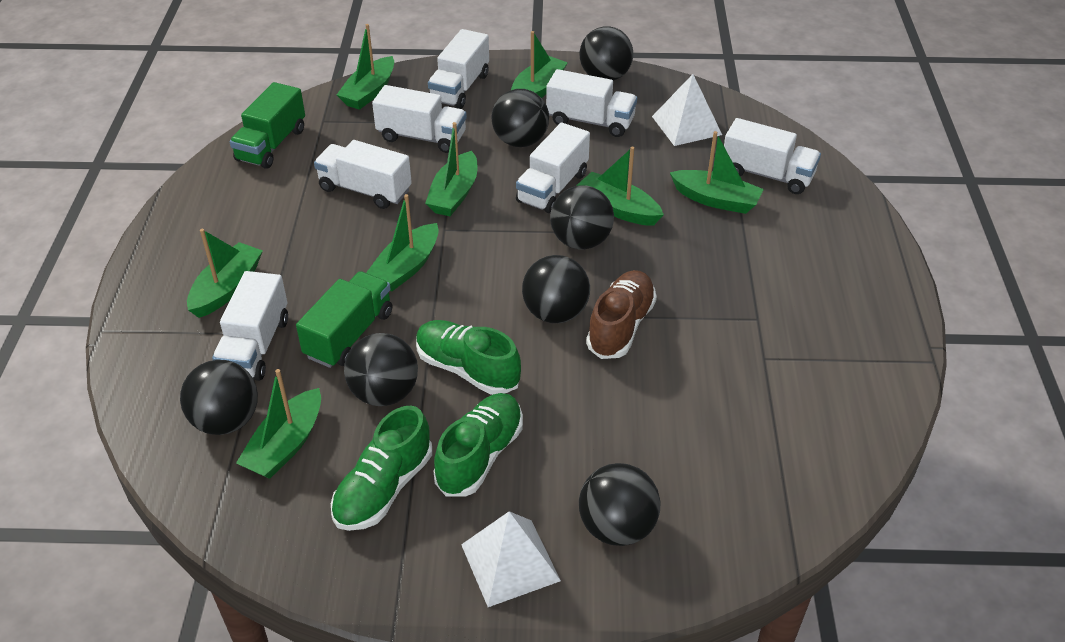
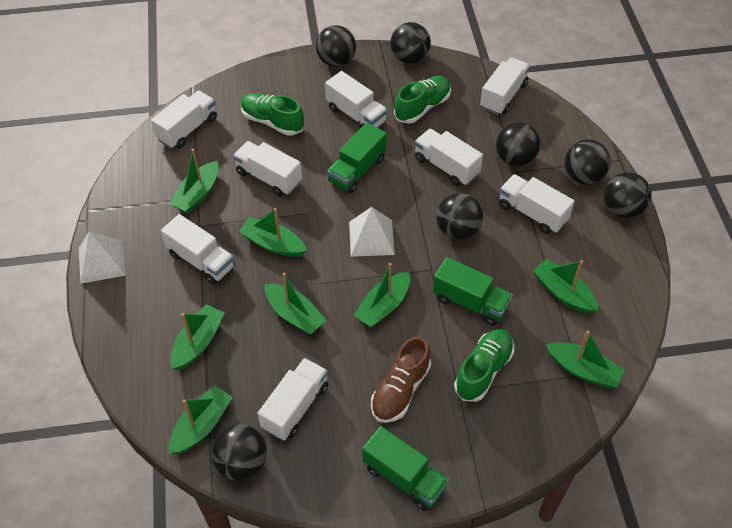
green truck: 2 -> 3
white truck: 7 -> 8

